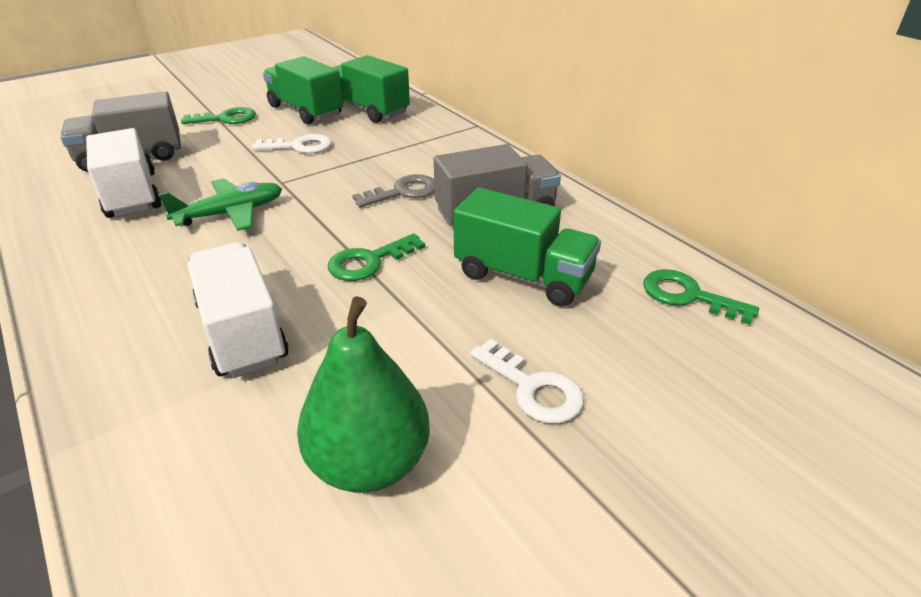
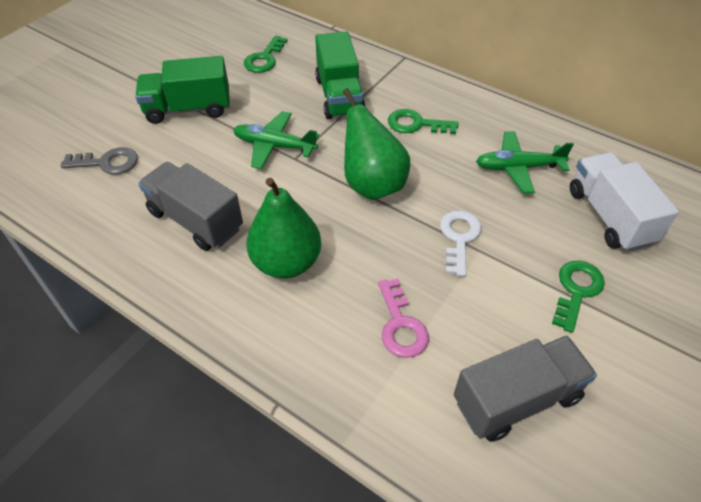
green pear: 1 -> 2
green plane: 1 -> 2
green truck: 3 -> 2
pink key: 0 -> 1
white key: 2 -> 1
white truck: 2 -> 1

